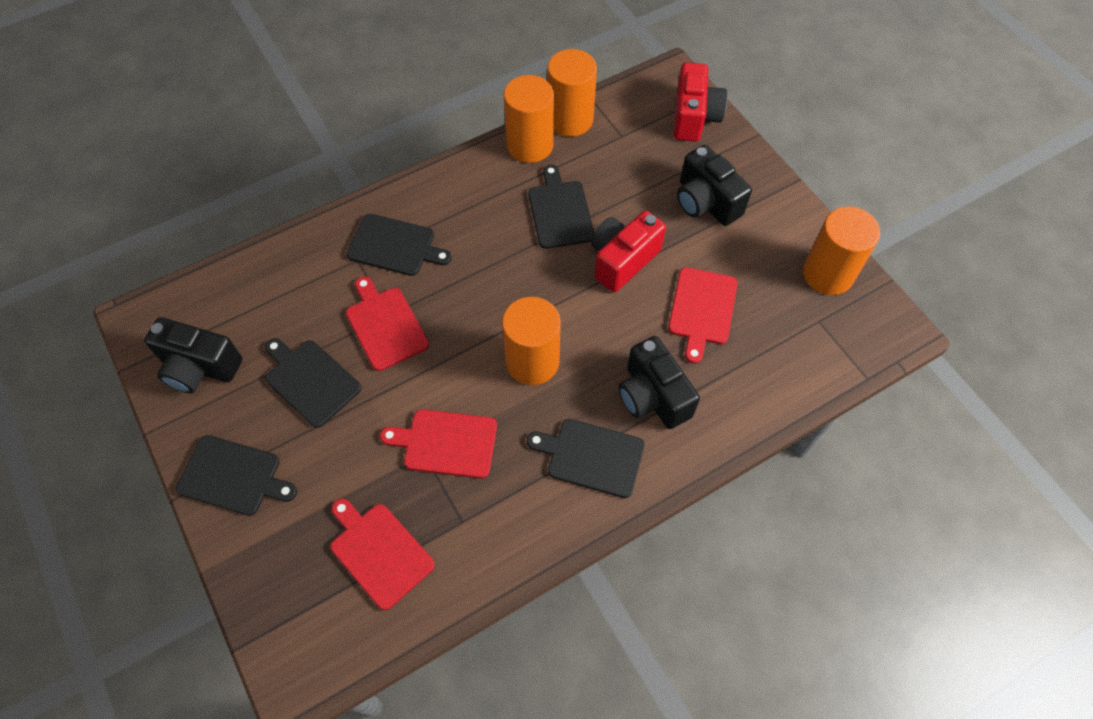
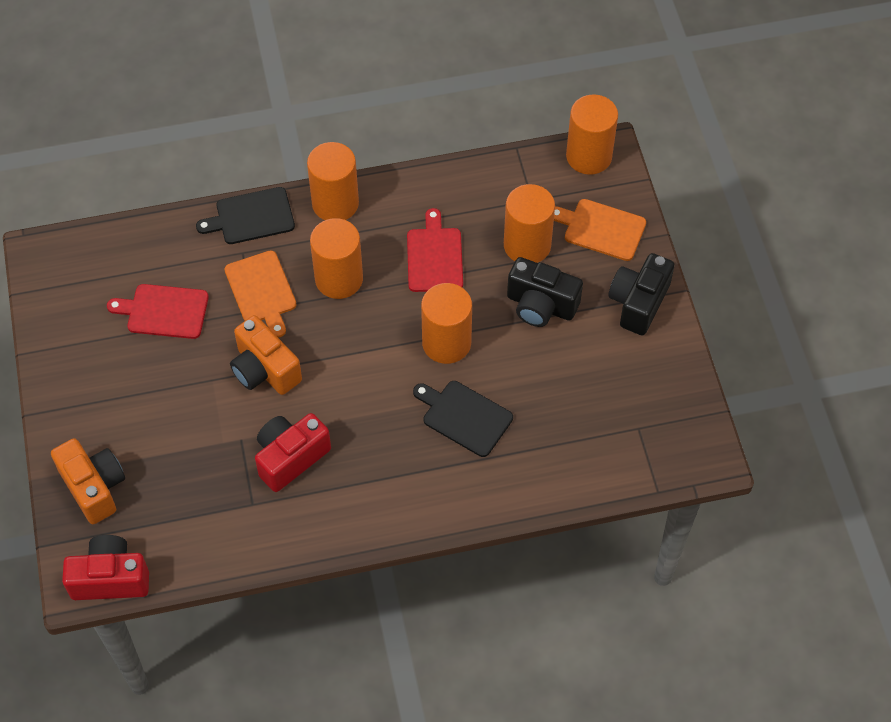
black camera: 3 -> 2
black cutting board: 5 -> 2
orange camera: 0 -> 2
orange cutting board: 0 -> 2
orange cylinder: 4 -> 5
red cutting board: 4 -> 2

